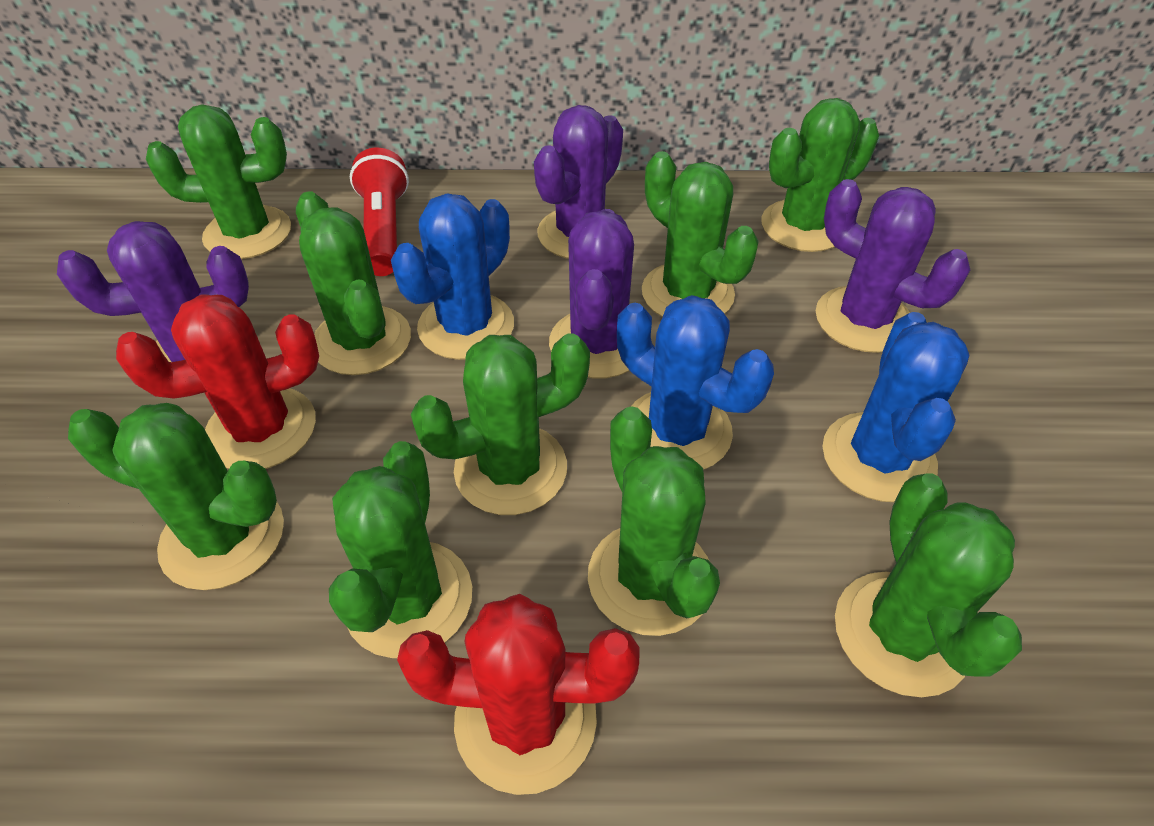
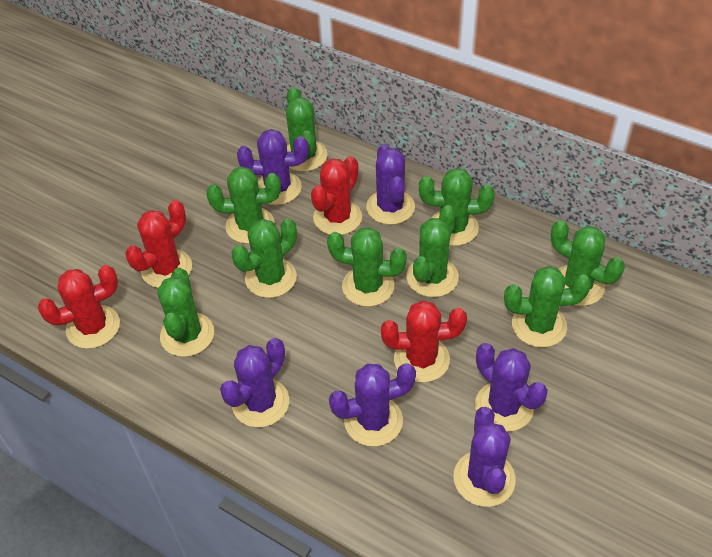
blue cactus: 3 -> 0
purple cactus: 4 -> 6
red cactus: 2 -> 4
red flashlight: 1 -> 0

